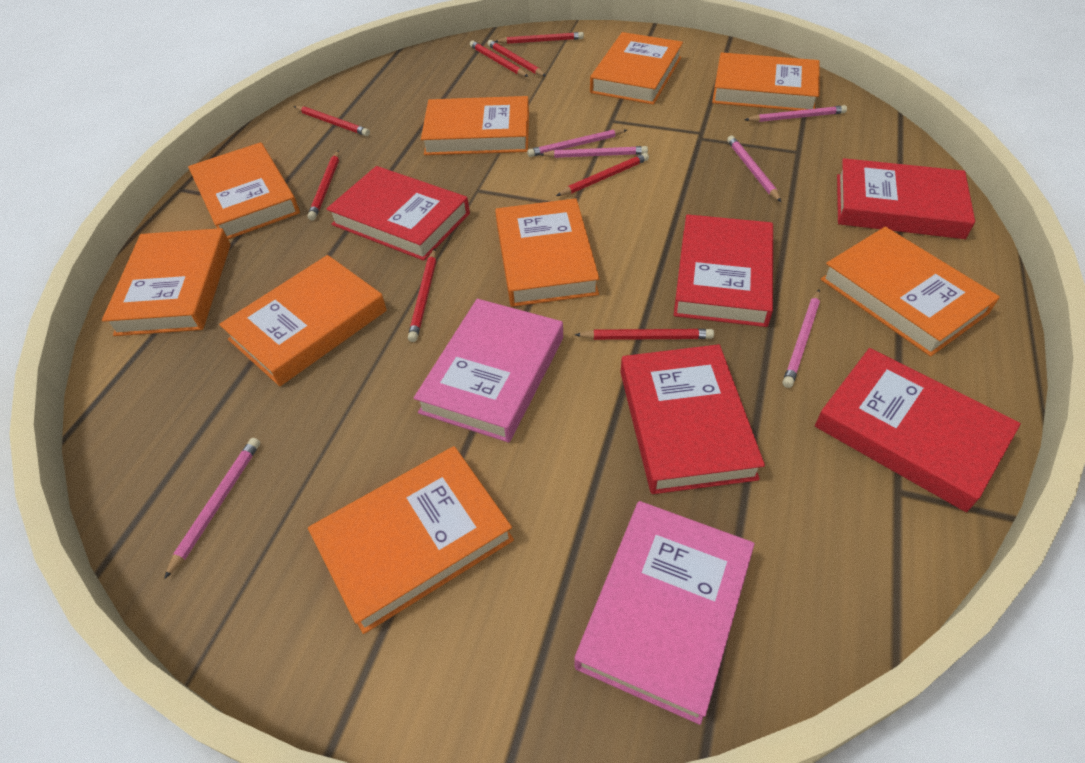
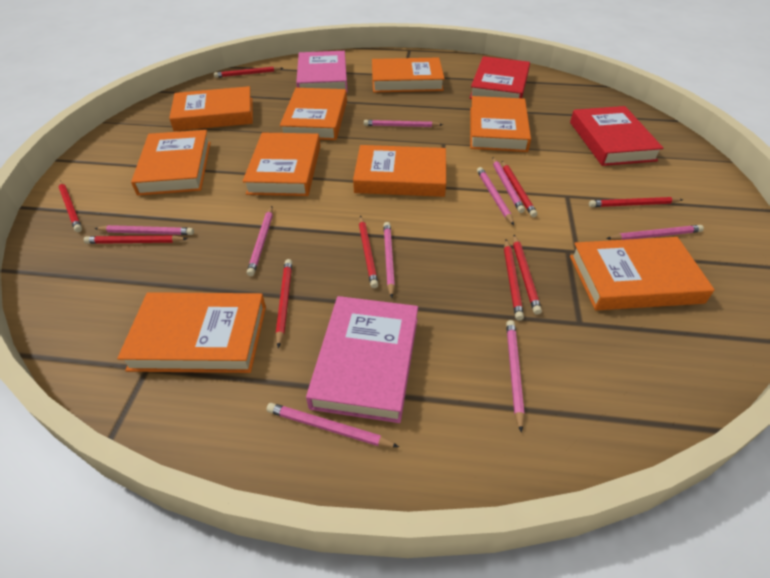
pink pencil: 6 -> 9
red book: 5 -> 2
red pencil: 8 -> 9

